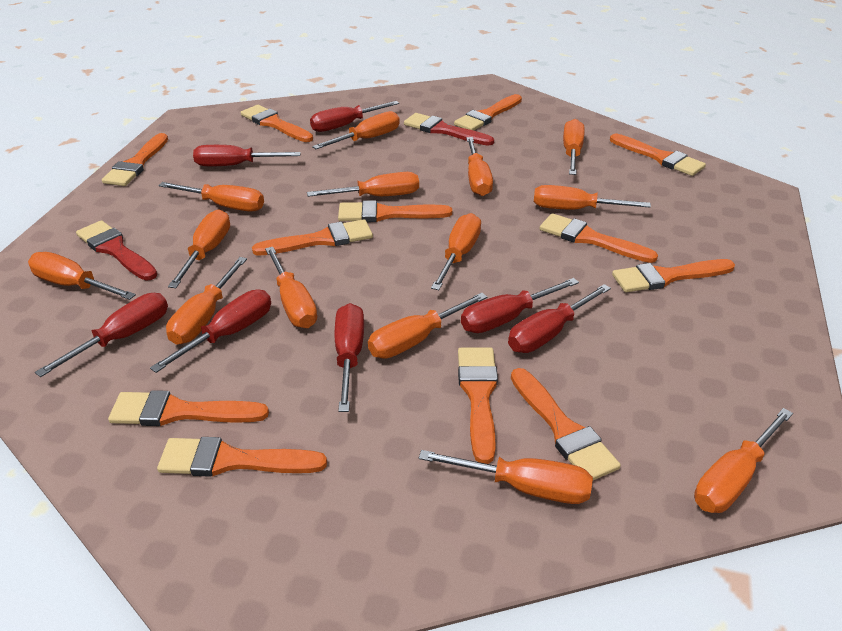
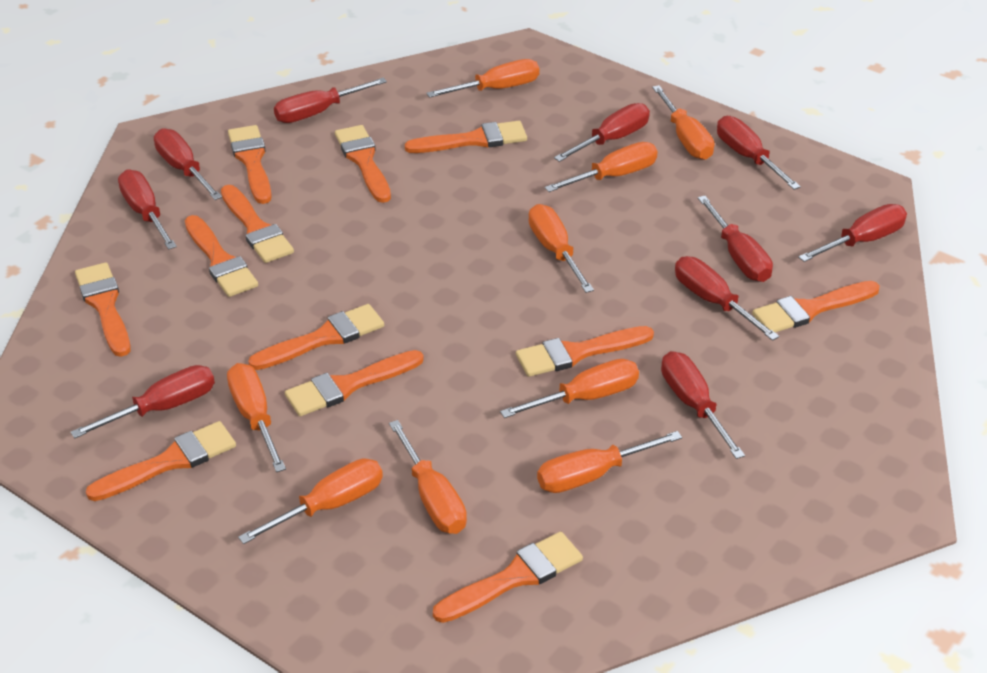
orange screwdriver: 14 -> 9
red brush: 2 -> 0
red screwdriver: 7 -> 10

